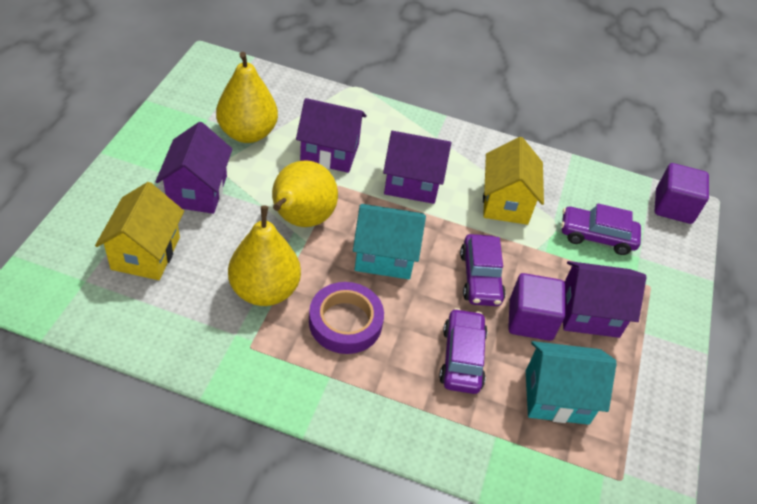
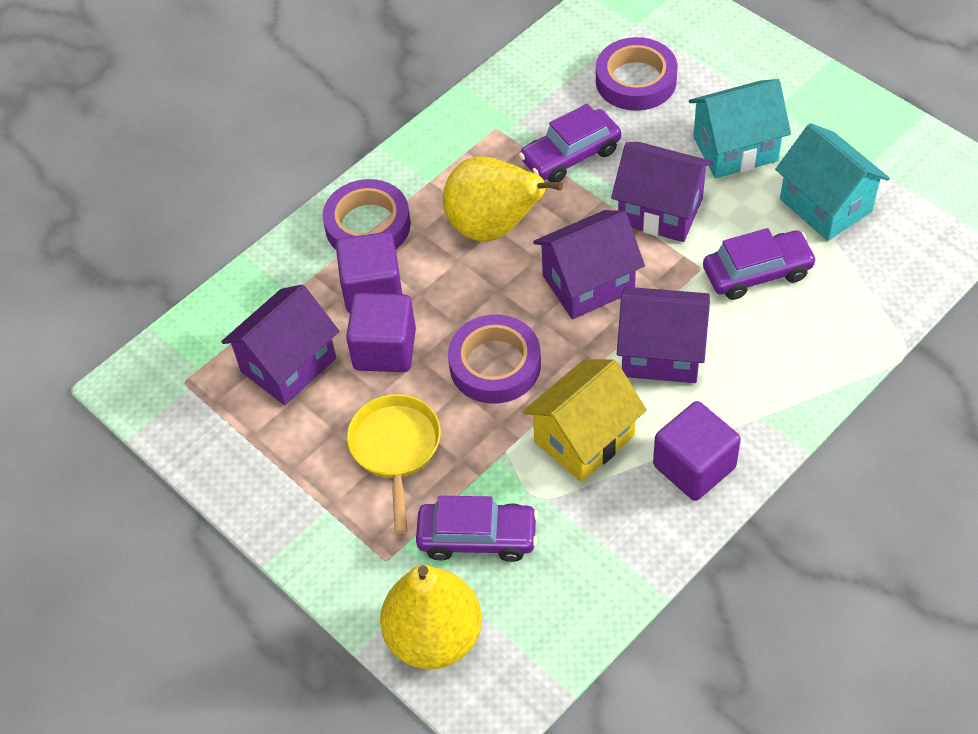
purple cube: 2 -> 3
purple tape: 1 -> 3
yellow house: 2 -> 1
yellow pan: 0 -> 1
yellow pear: 3 -> 2

